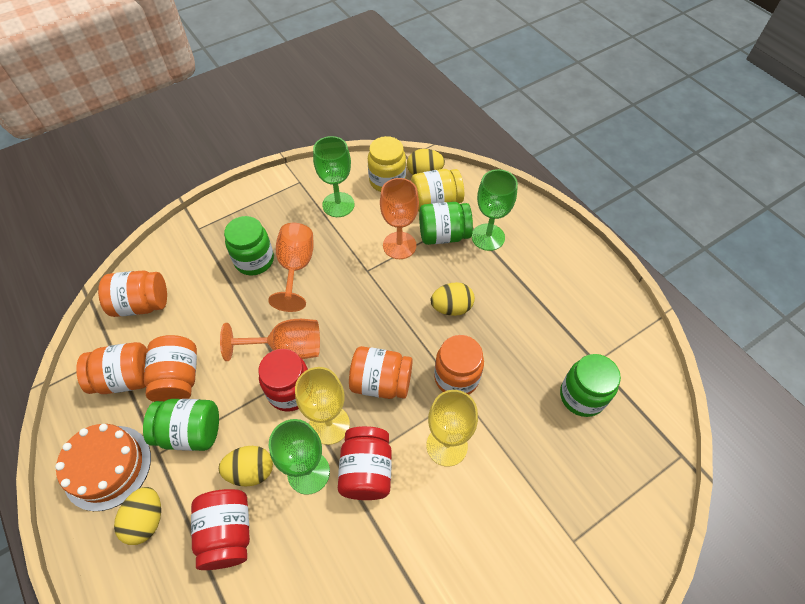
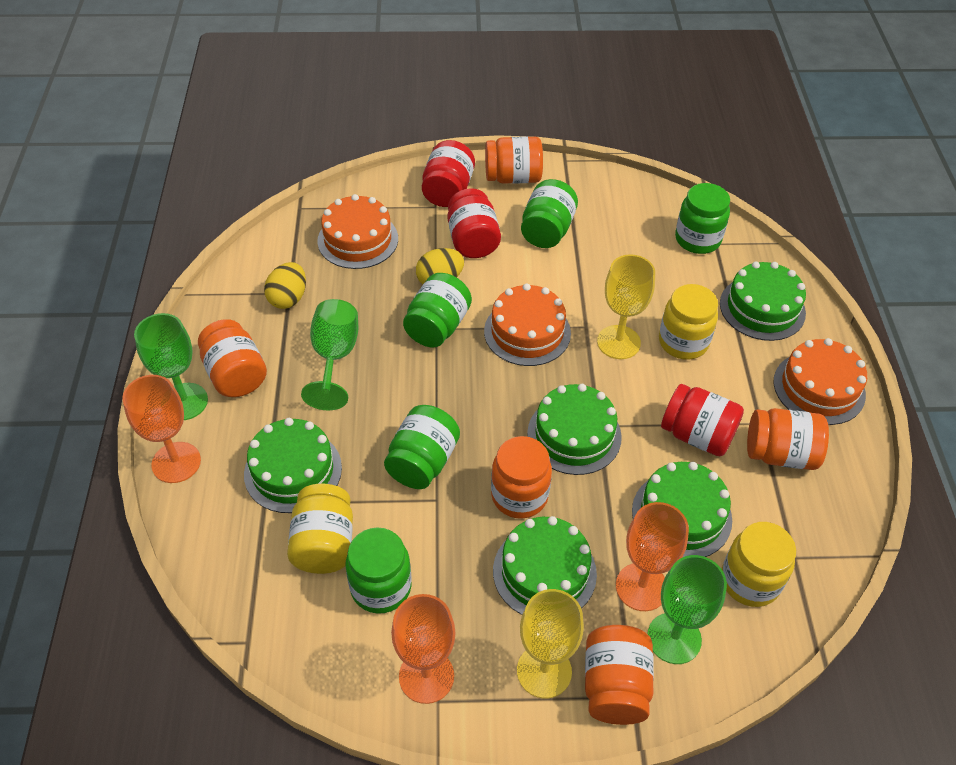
green cake: 0 -> 5
green jar: 4 -> 5
orange cake: 1 -> 3
yellow egg: 4 -> 2
yellow jar: 2 -> 3

